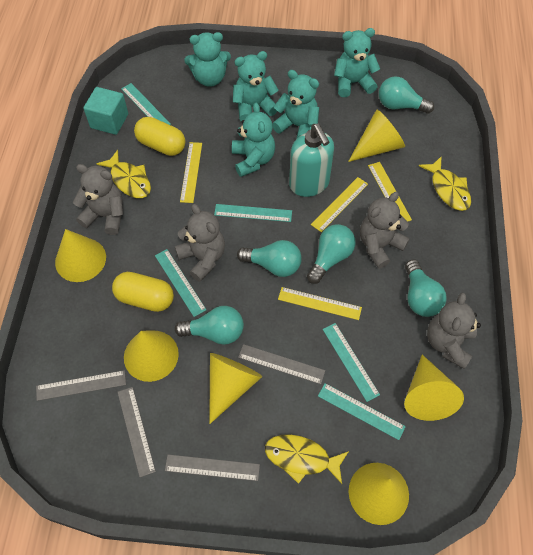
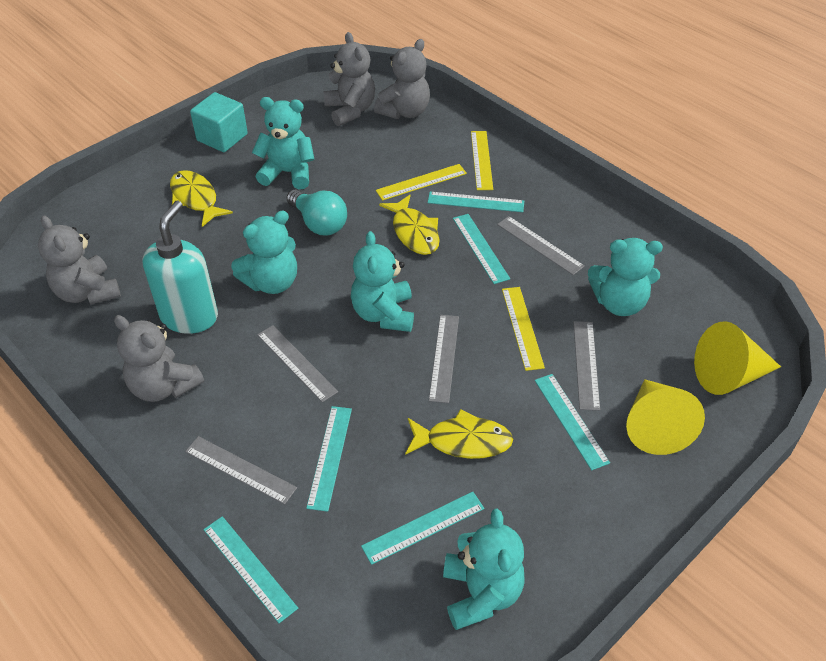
grey ruler: 4 -> 5
turquoise light bulb: 5 -> 1
turquoise ruler: 5 -> 6
yellow capsule: 2 -> 0
yellow cone: 6 -> 2
yellow ruler: 4 -> 3

